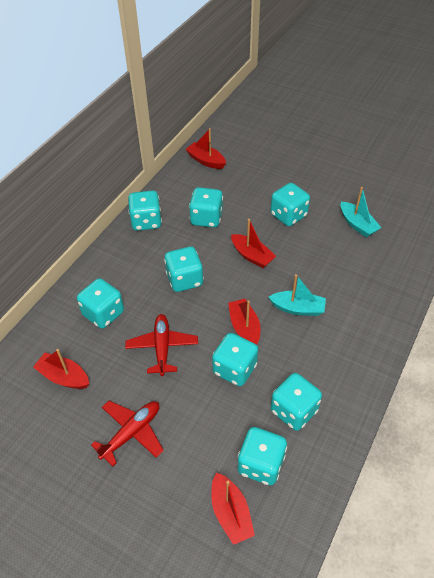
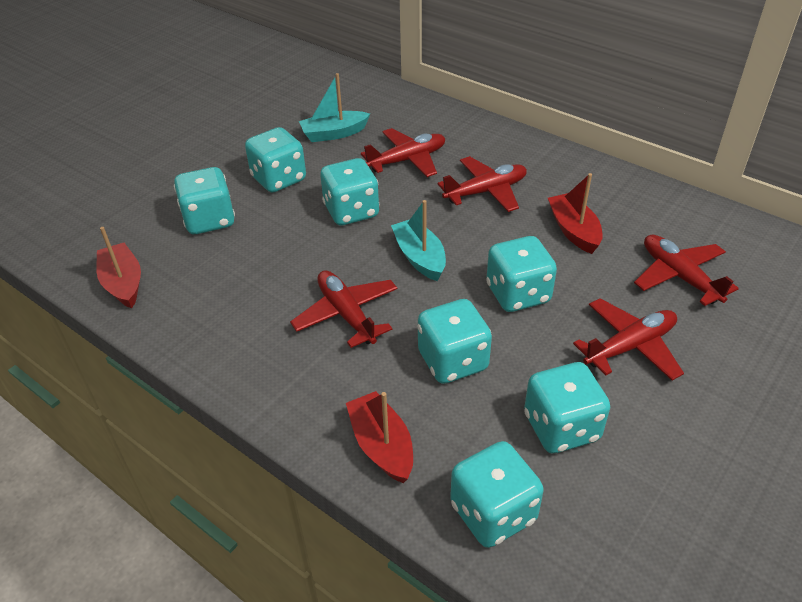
red boat: 5 -> 3
red plane: 2 -> 5
turquoise dice: 8 -> 7

